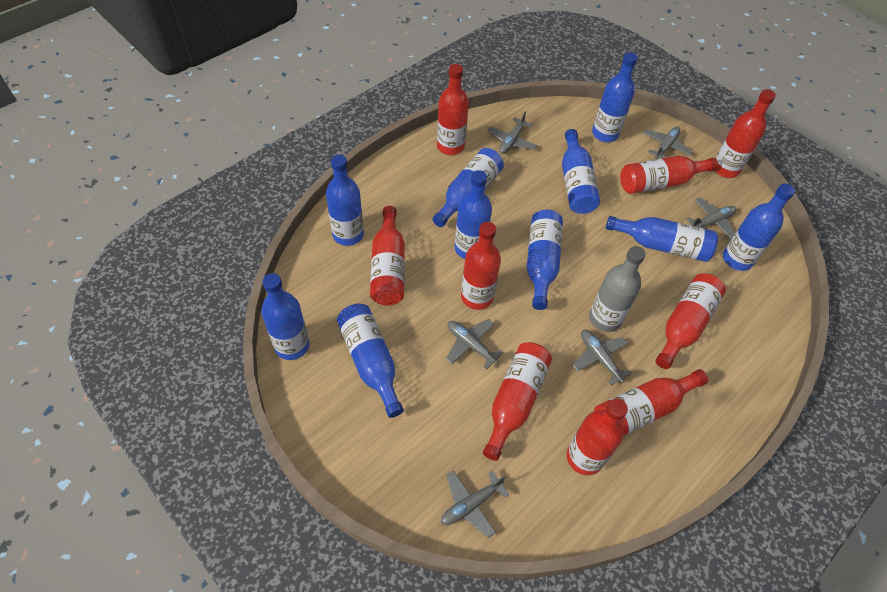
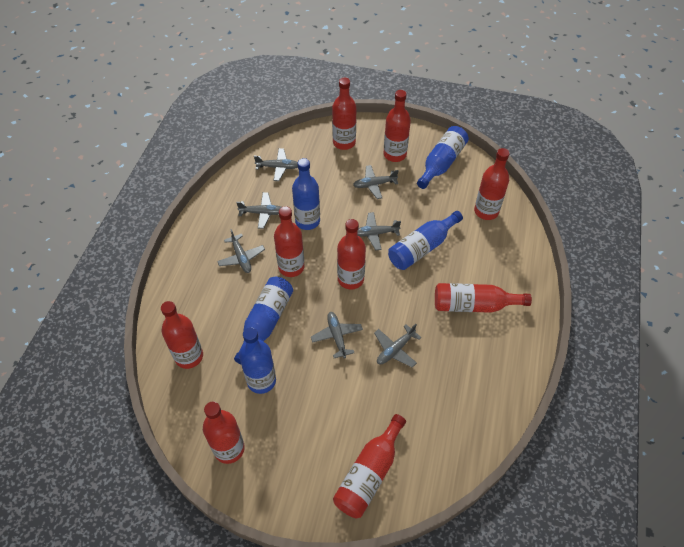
blue bottle: 10 -> 5
grey bottle: 1 -> 0
grey plane: 6 -> 7

